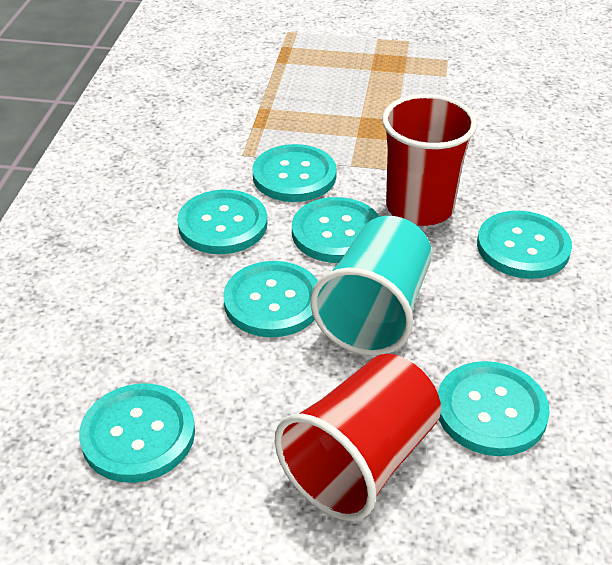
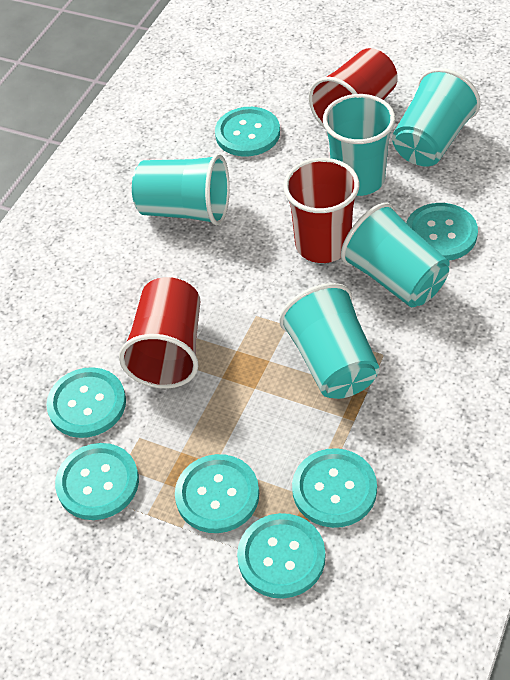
red cup: 2 -> 3
turquoise cup: 1 -> 5

